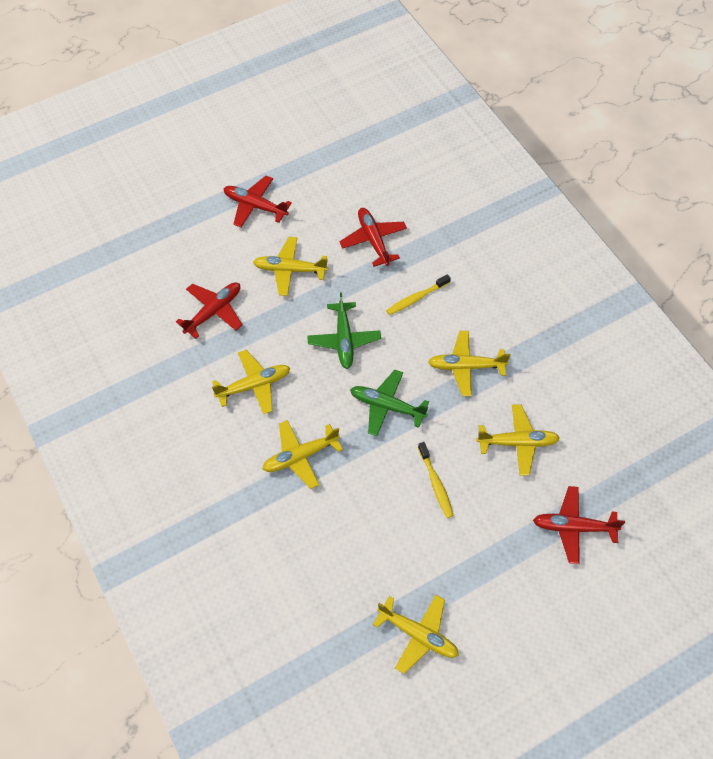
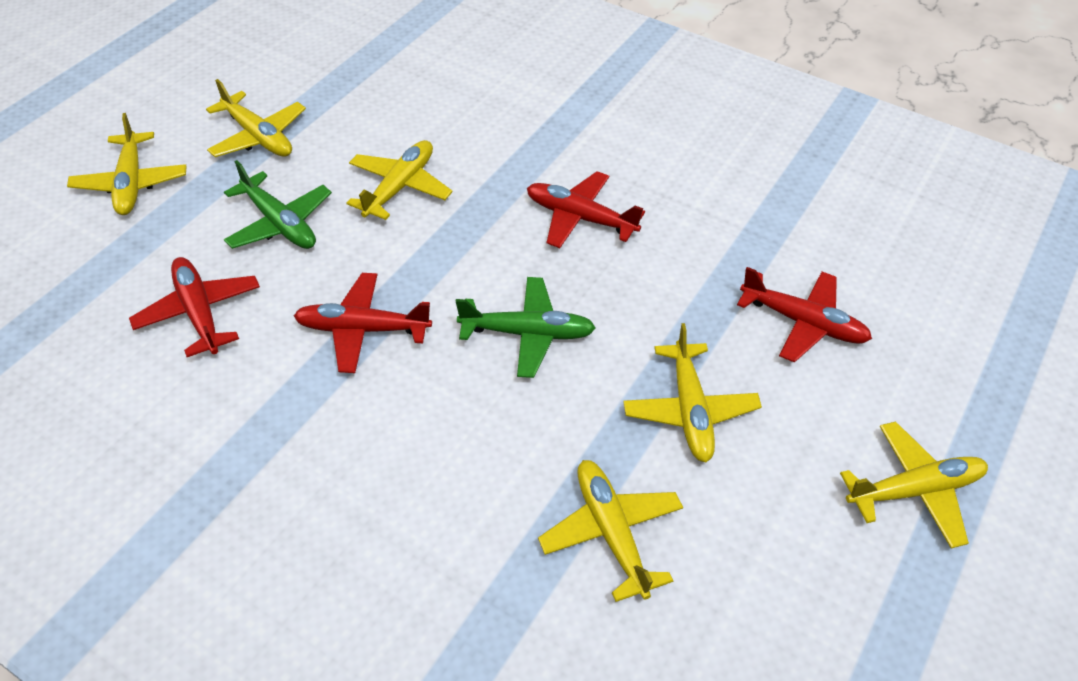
yellow toothbrush: 2 -> 0

